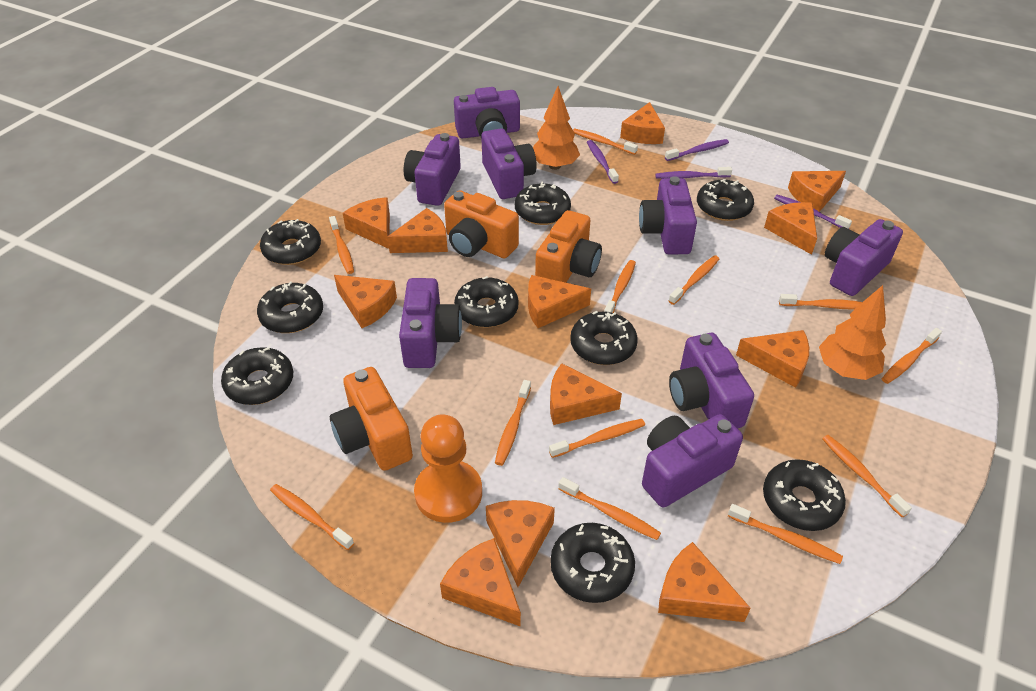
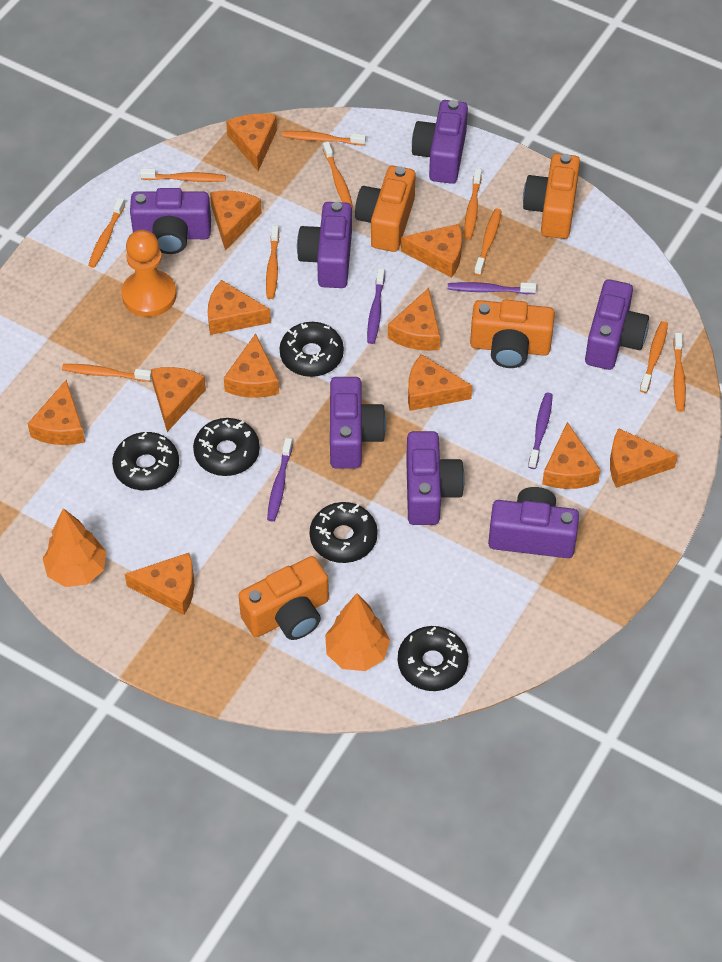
black donut: 9 -> 5
orange camera: 3 -> 4
orange toothbrush: 12 -> 10
purple camera: 8 -> 7

